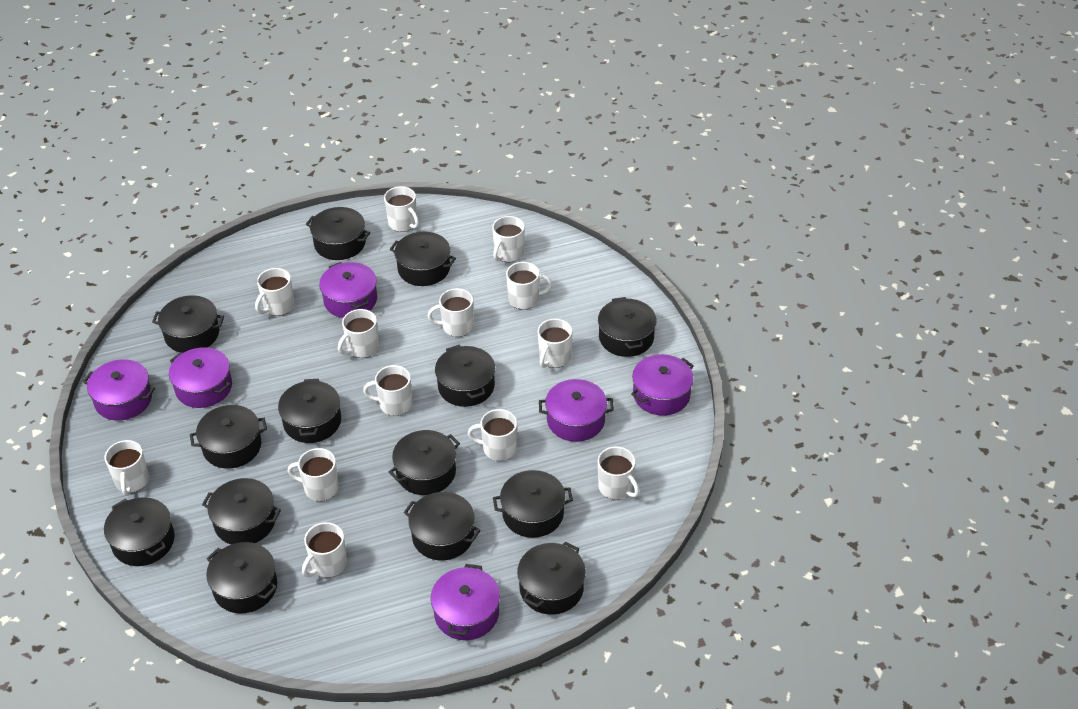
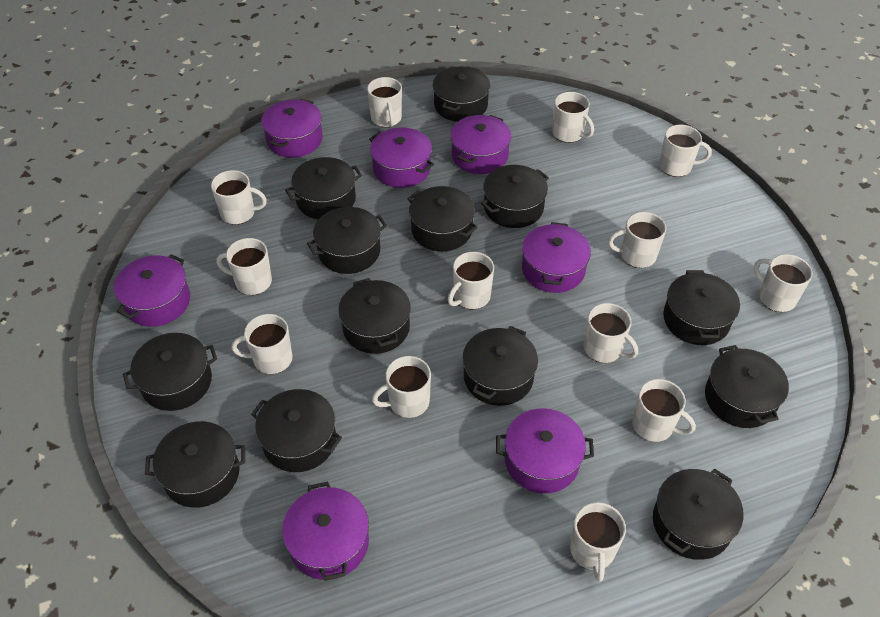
black pot: 14 -> 13
purple pot: 6 -> 7

